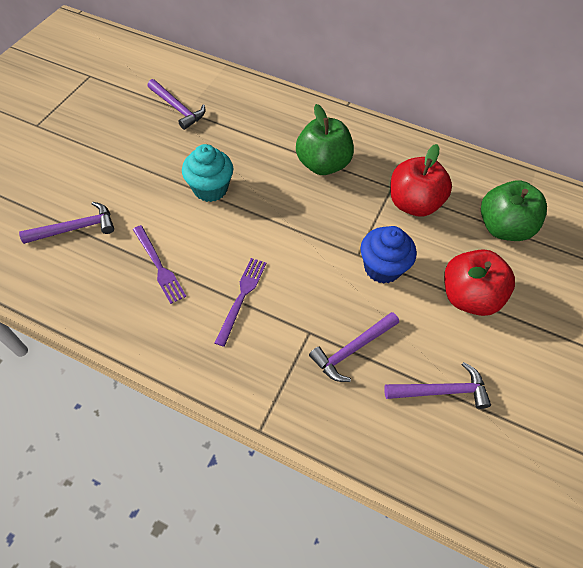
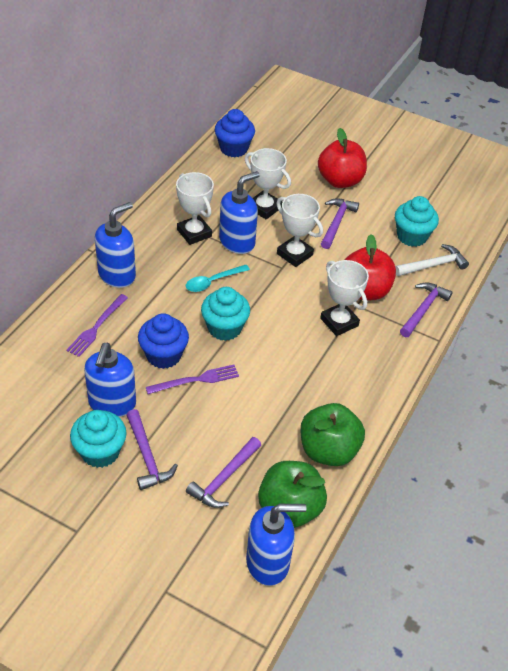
blue cupcake: 1 -> 2
blue soap dispenser: 0 -> 4
turquoise cupcake: 1 -> 3
turquoise spoon: 0 -> 1
white hammer: 0 -> 1
white trophy: 0 -> 4

